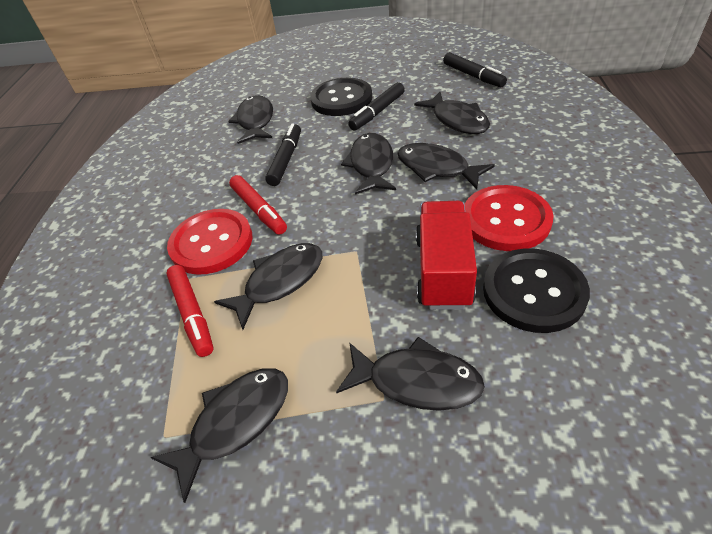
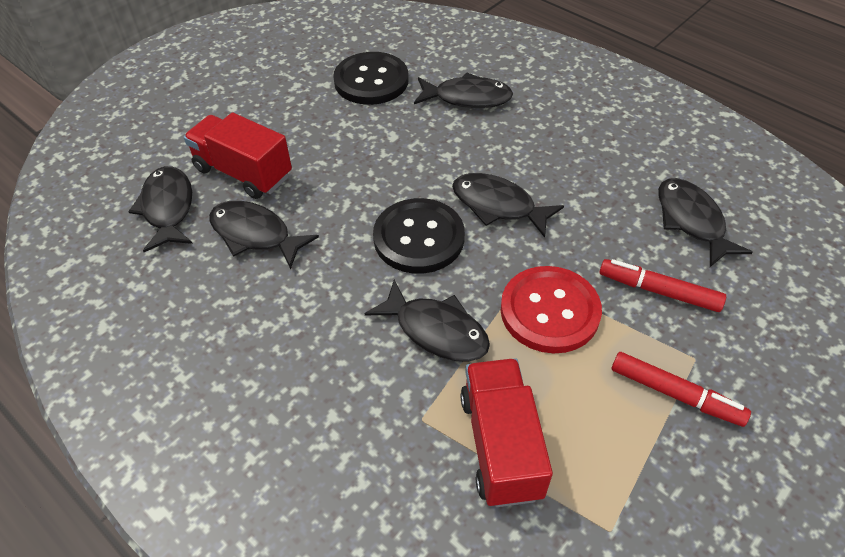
black fish: 7 -> 6
black marker: 3 -> 0
red button: 2 -> 1
red truck: 1 -> 2

